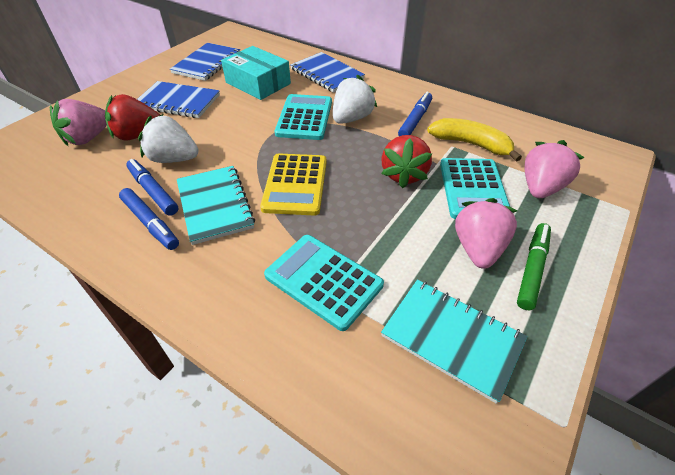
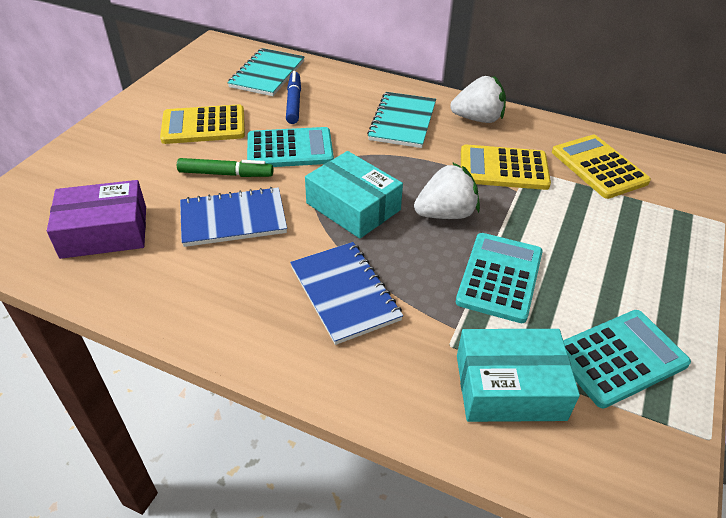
blue marker: 3 -> 1
blue notebook: 3 -> 2
pink strawberry: 3 -> 0
purple box: 0 -> 1
red strawberry: 2 -> 0
turquoise box: 1 -> 2
yellow banana: 1 -> 0
yellow calculator: 1 -> 3

